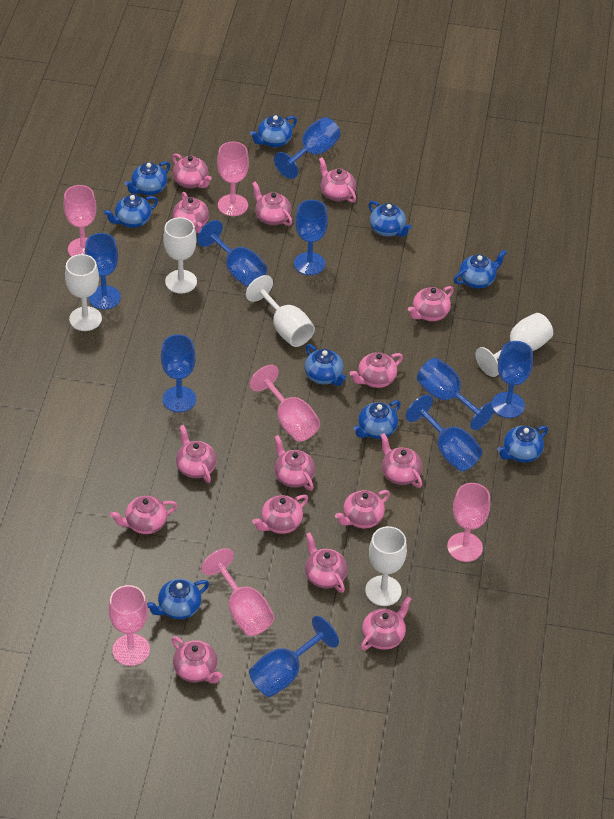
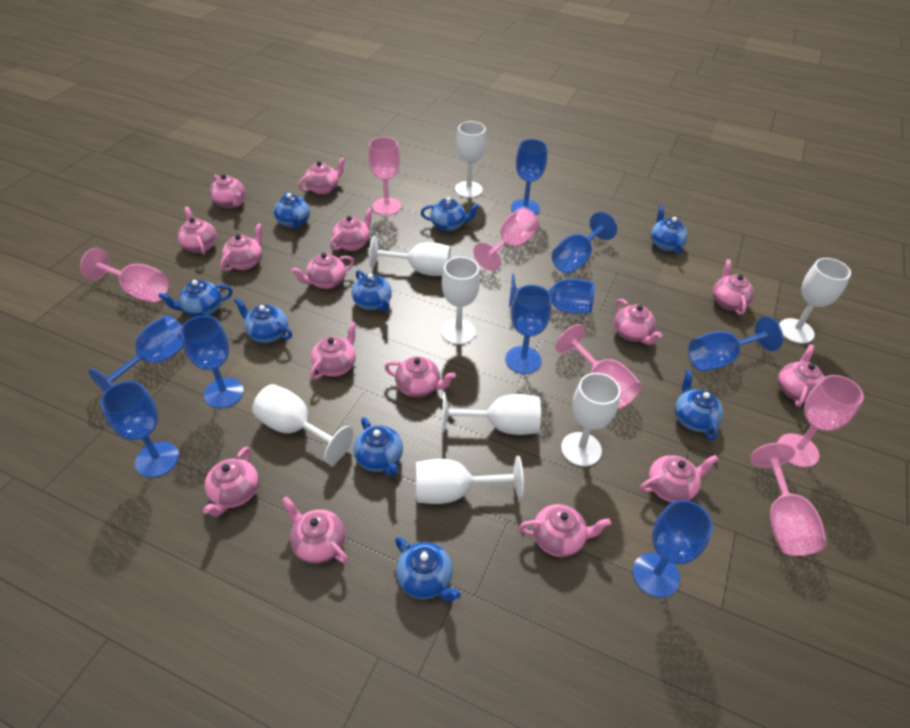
white goblet: 5 -> 8

